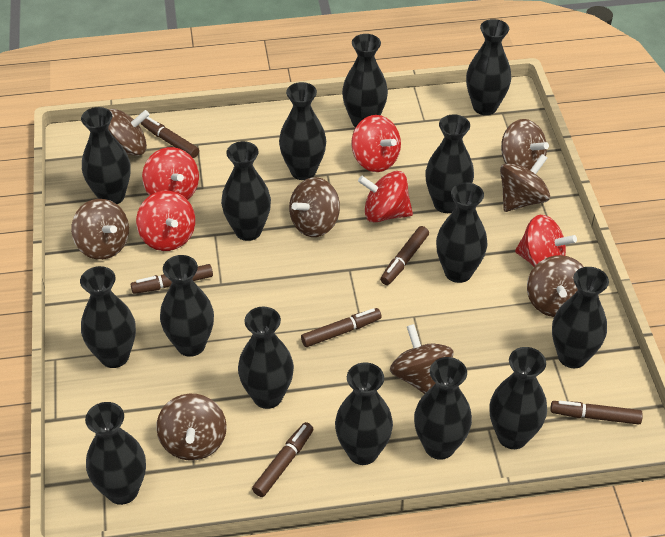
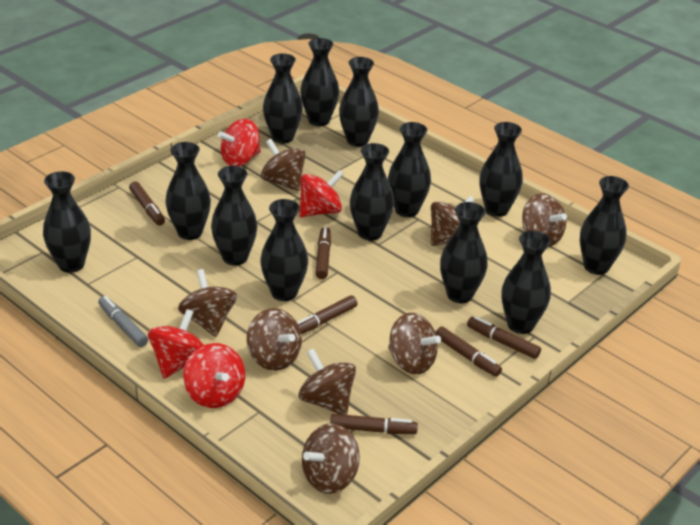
black vase: 15 -> 13
grey marker: 0 -> 1
red spinning top: 5 -> 4

